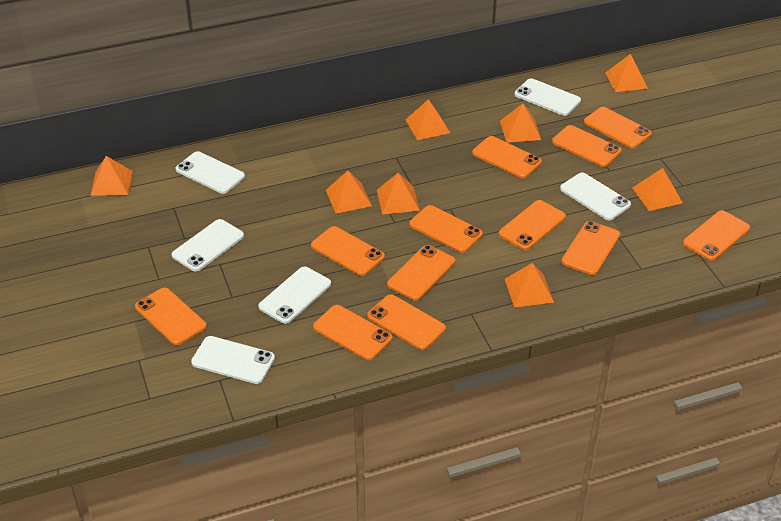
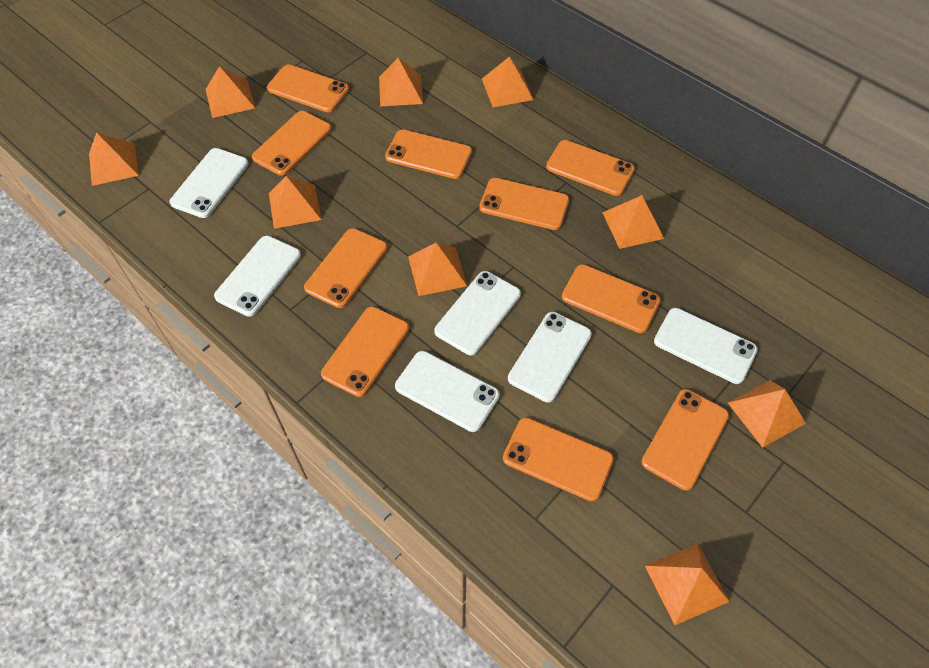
orange phone: 12 -> 10
orange pyramid: 8 -> 9

